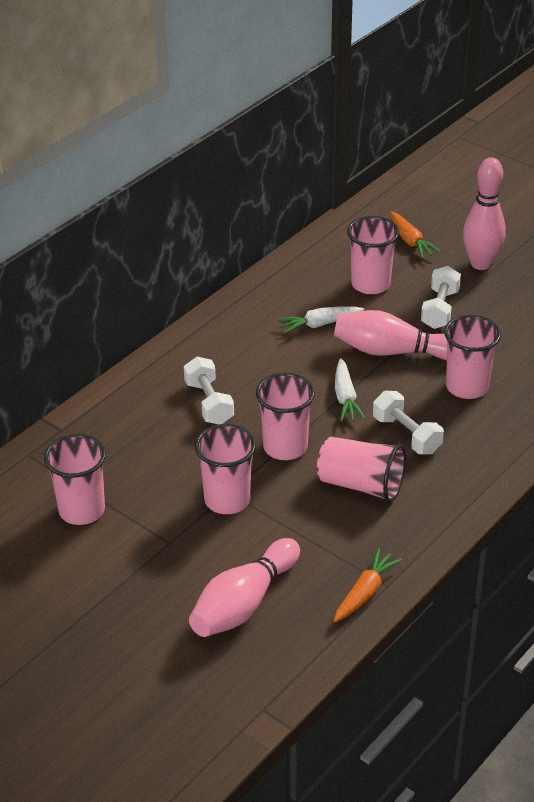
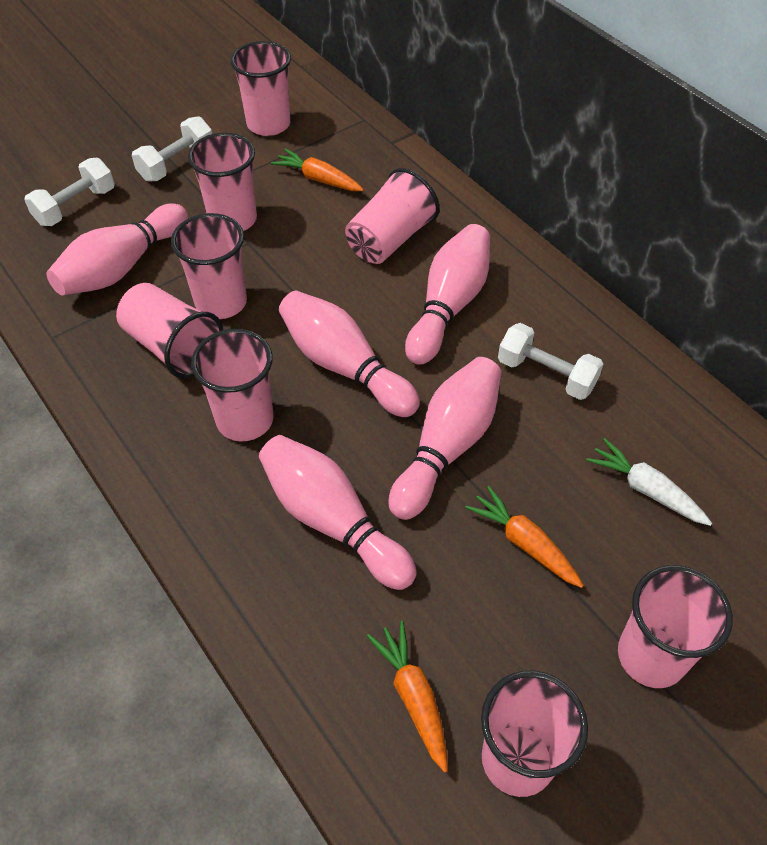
orange carrot: 2 -> 3
pink bowling pin: 3 -> 5
pink cup: 6 -> 8
white carrot: 2 -> 1

